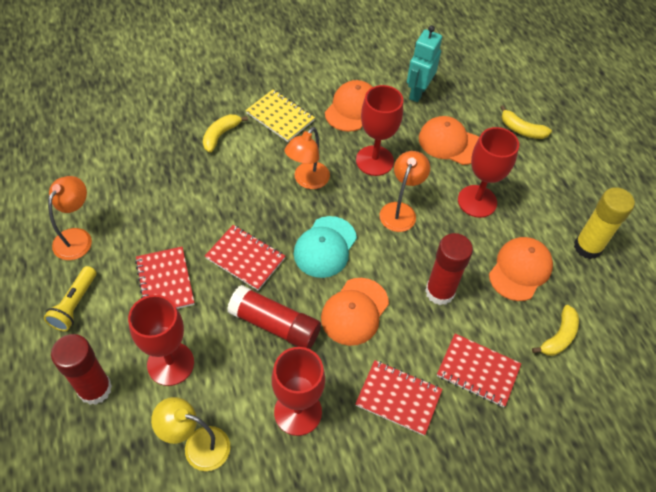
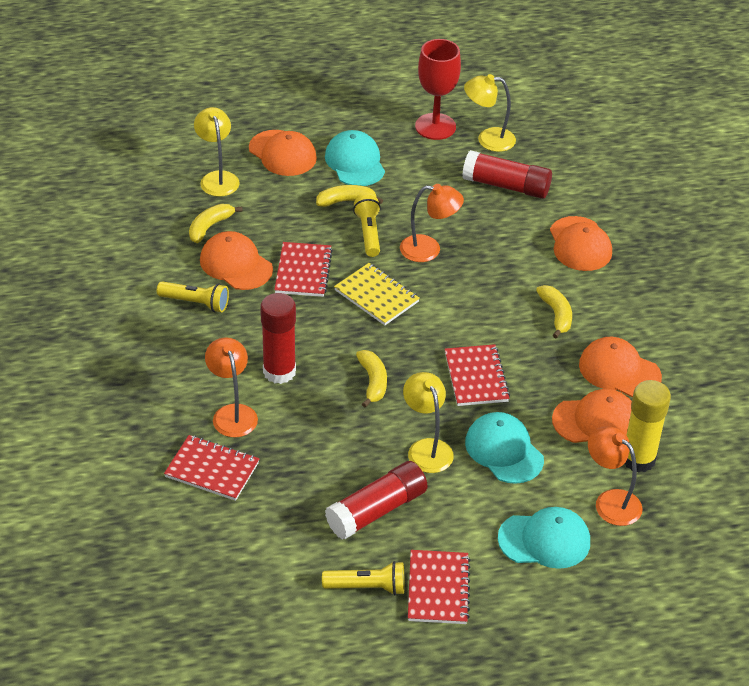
orange cap: 4 -> 5
red goblet: 4 -> 1
turquoise cap: 1 -> 3
turquoise robot: 1 -> 0
yellow banana: 3 -> 4
yellow flashlight: 1 -> 3
yellow lamp: 1 -> 3

